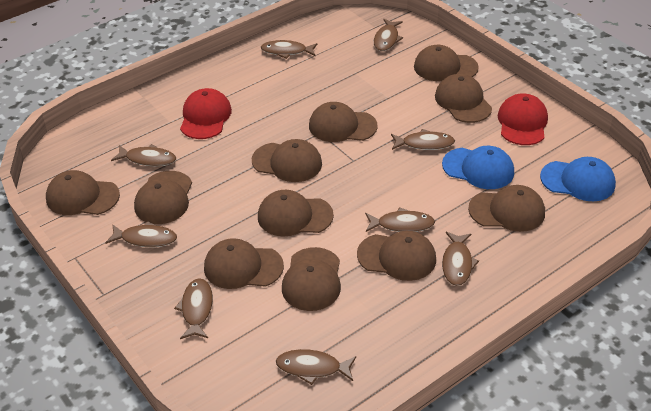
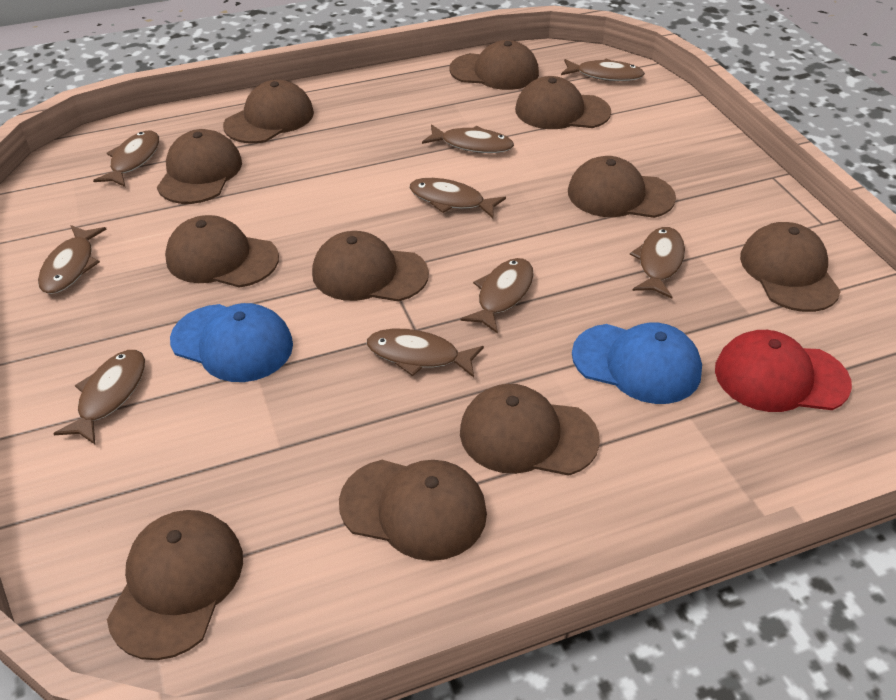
red cap: 2 -> 1

